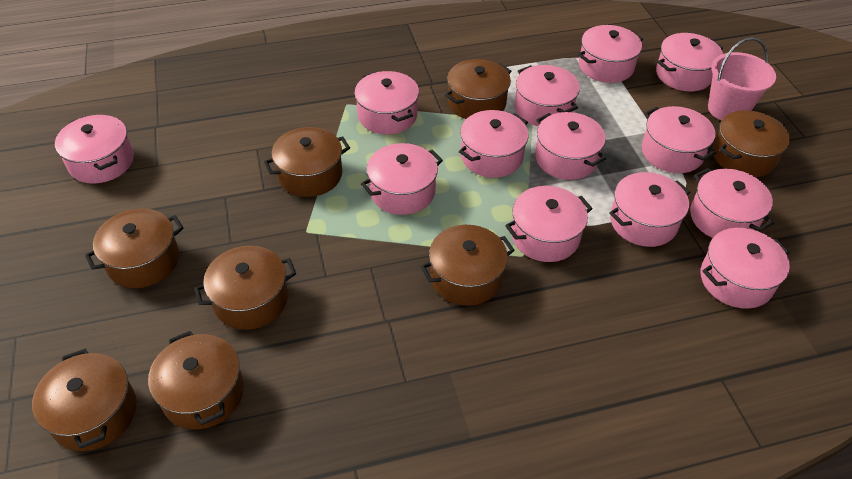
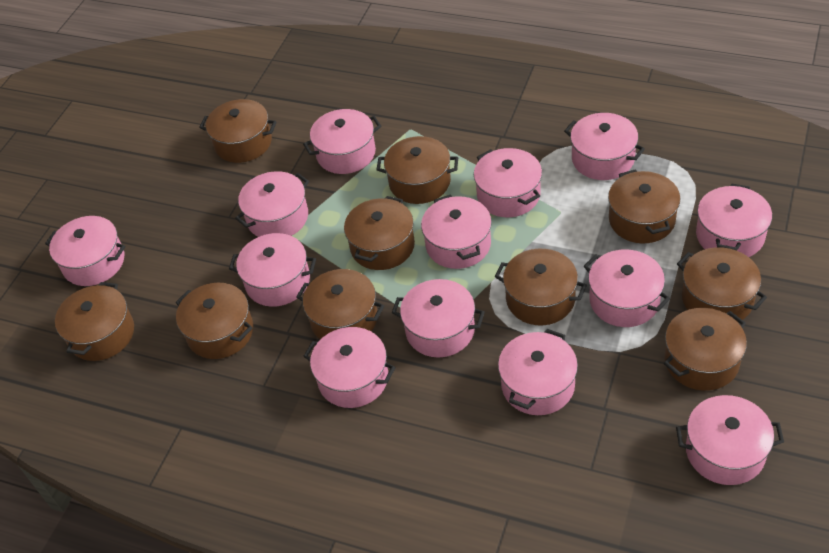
brown pot: 8 -> 10
pink bucket: 1 -> 0

